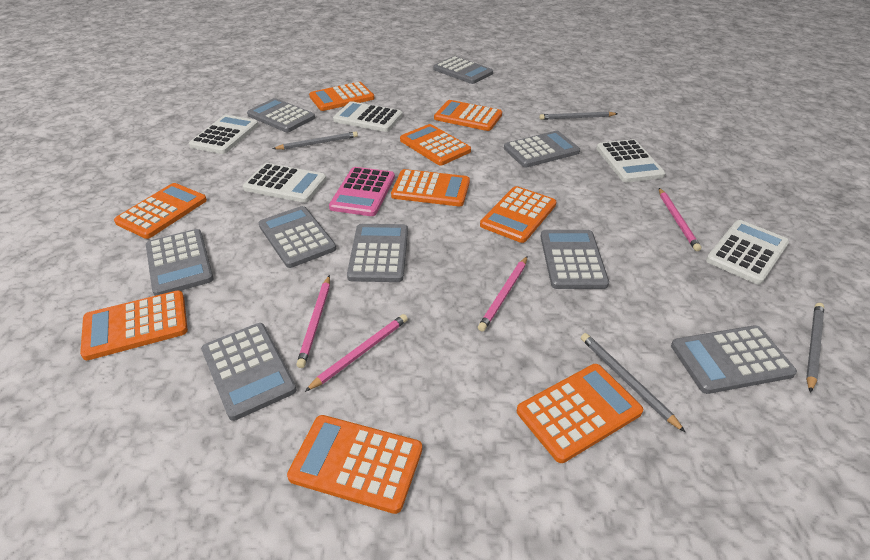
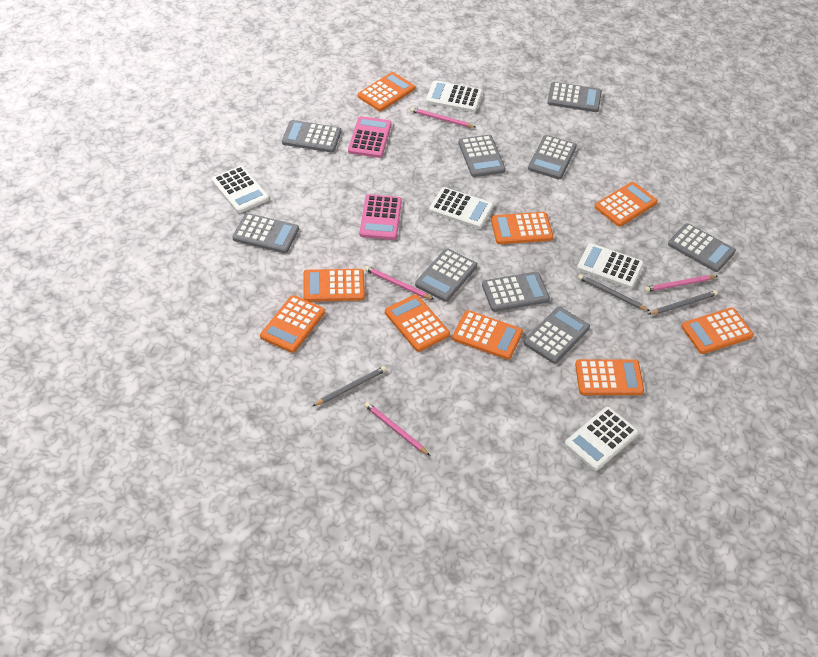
grey pencil: 4 -> 3
pink calculator: 1 -> 2

